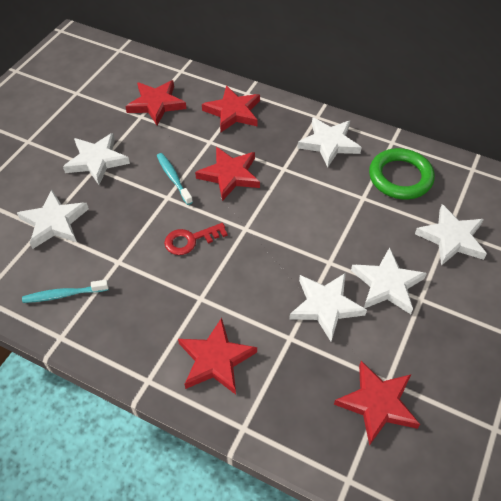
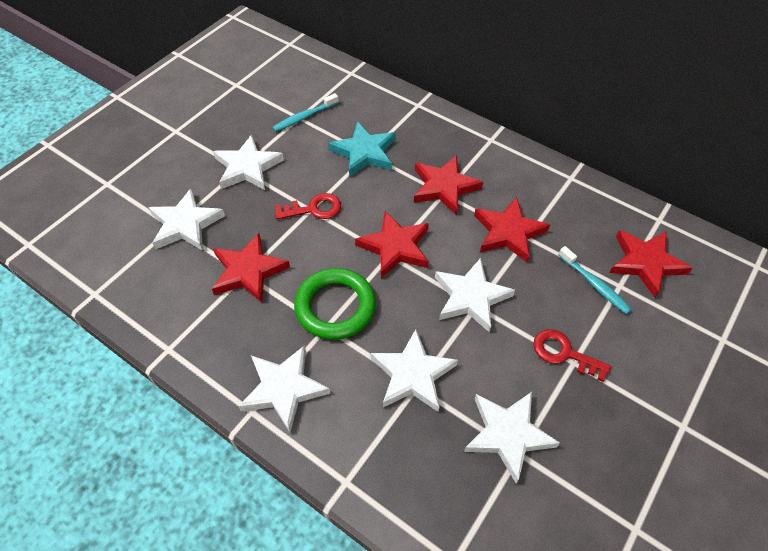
red key: 1 -> 2
turquoise star: 0 -> 1

